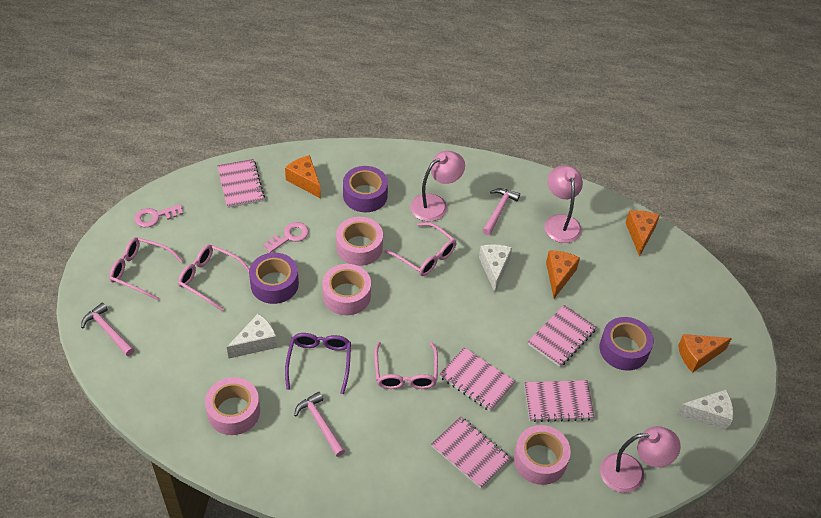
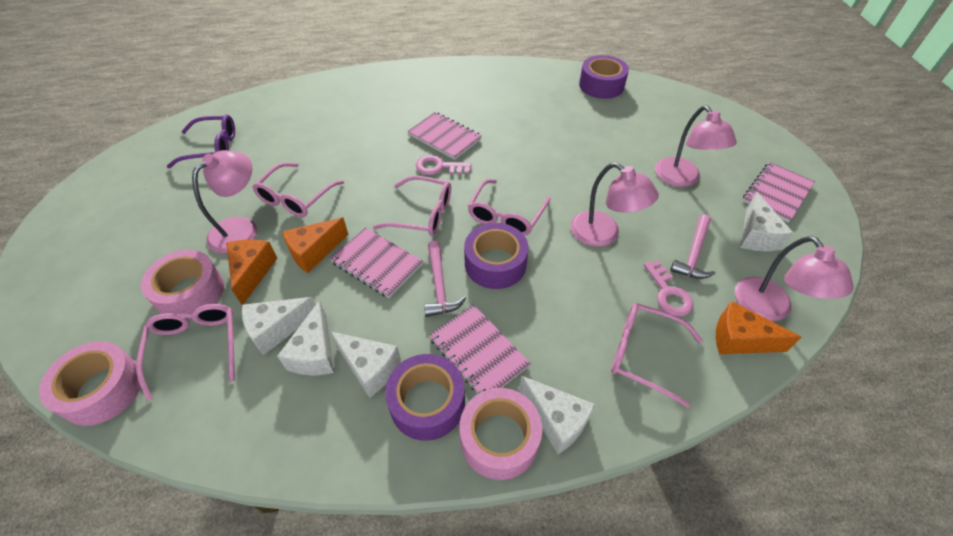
orange cheese: 4 -> 3
pink glasses: 4 -> 5
pink hammer: 3 -> 2
pink lamp: 3 -> 4
pink notebook: 5 -> 4
pink tape: 4 -> 3
white cheese: 3 -> 5

